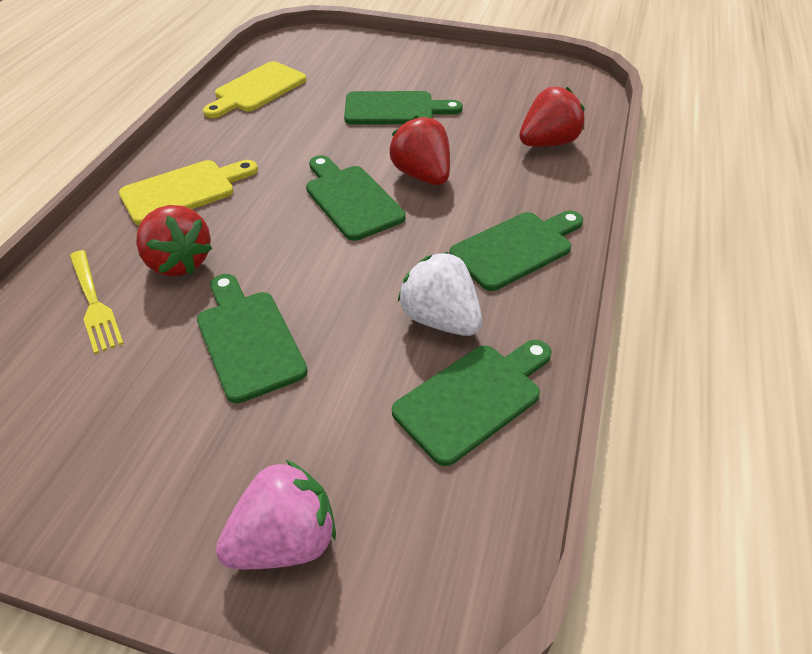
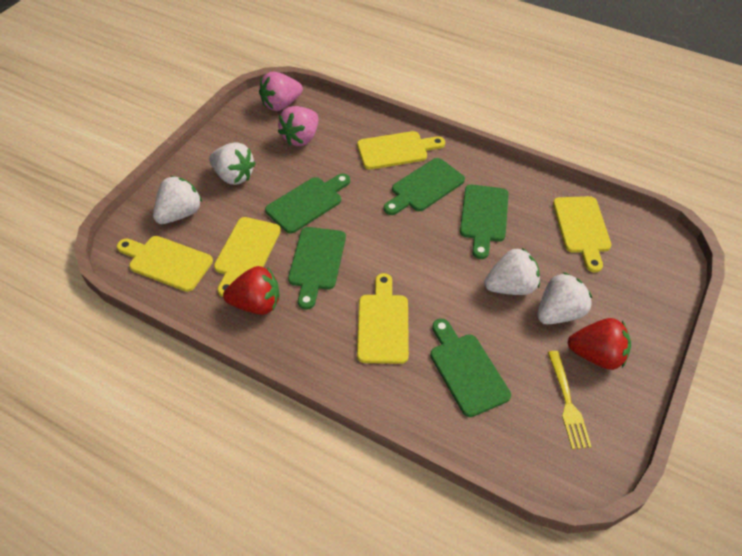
pink strawberry: 1 -> 2
red strawberry: 3 -> 2
white strawberry: 1 -> 4
yellow cutting board: 2 -> 5

